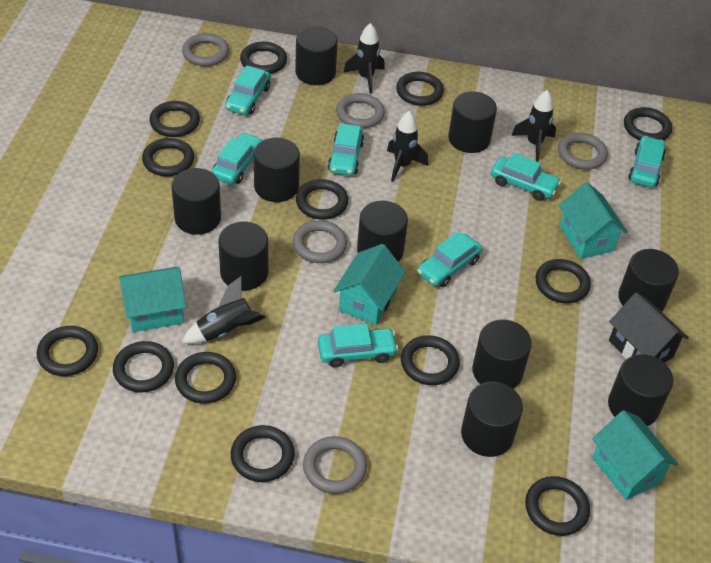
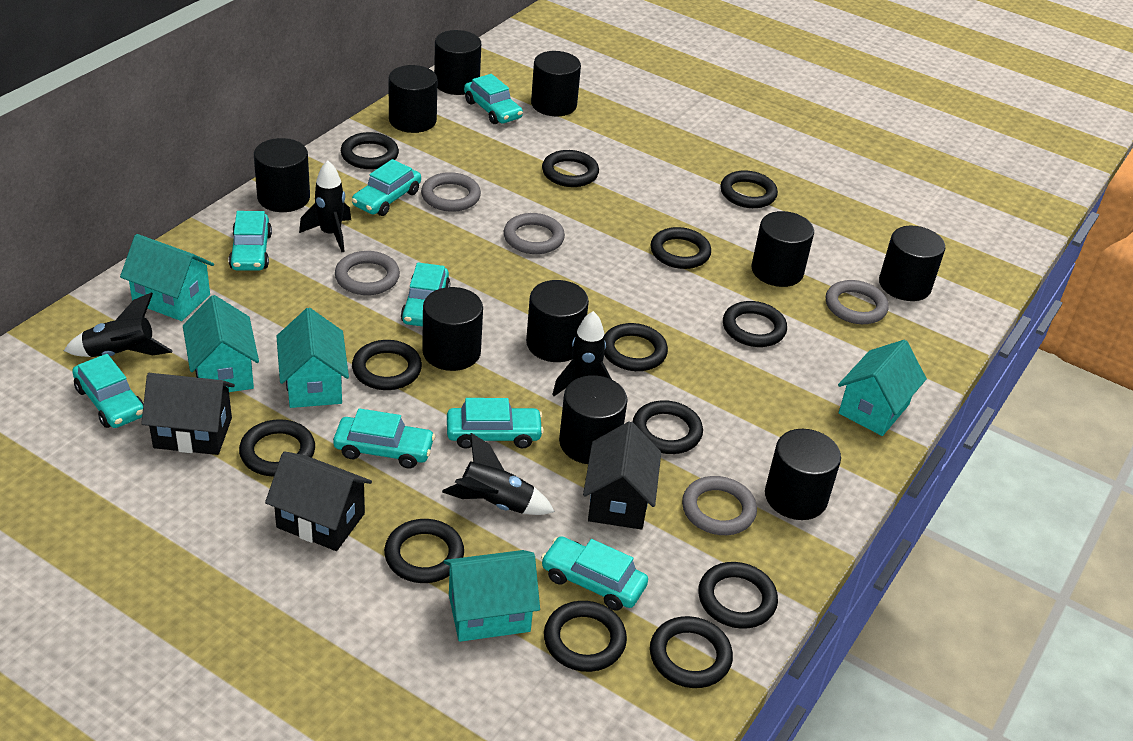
black house: 1 -> 3
turquoise car: 7 -> 8
turquoise house: 4 -> 5

